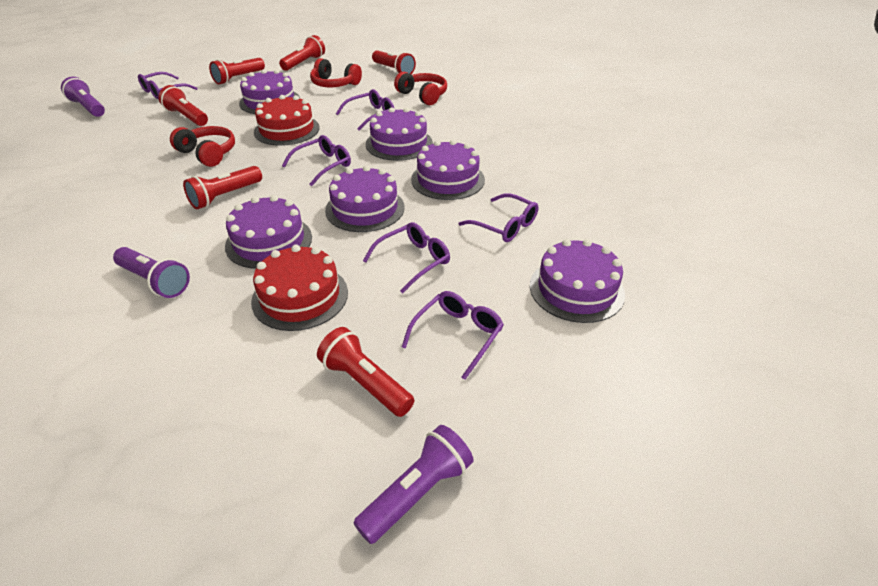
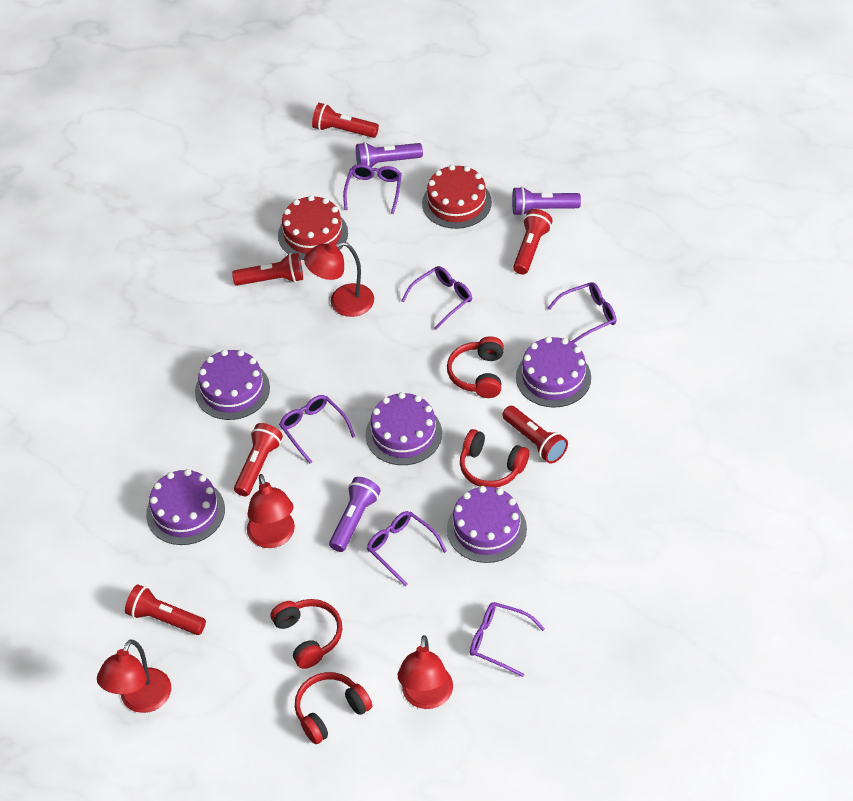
purple cake: 6 -> 5
red headphones: 3 -> 4
red lamp: 0 -> 4

